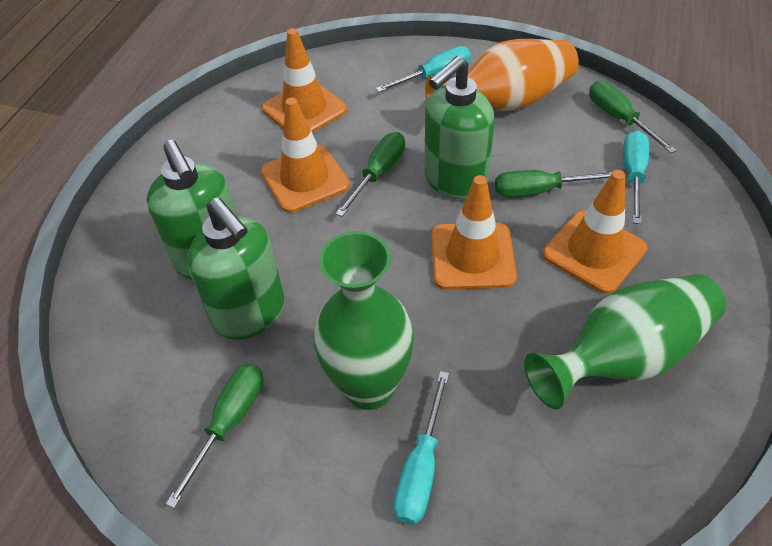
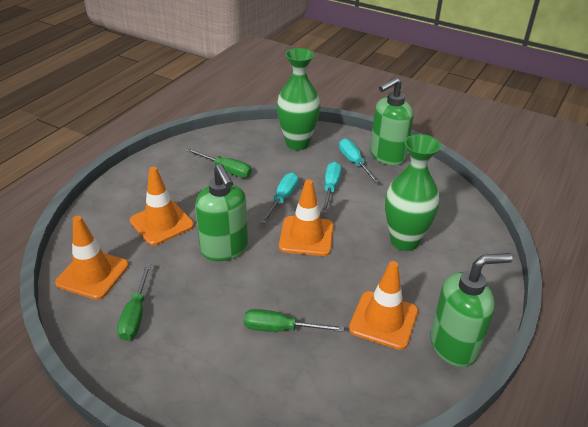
green screwdriver: 4 -> 3
orange vase: 1 -> 0

